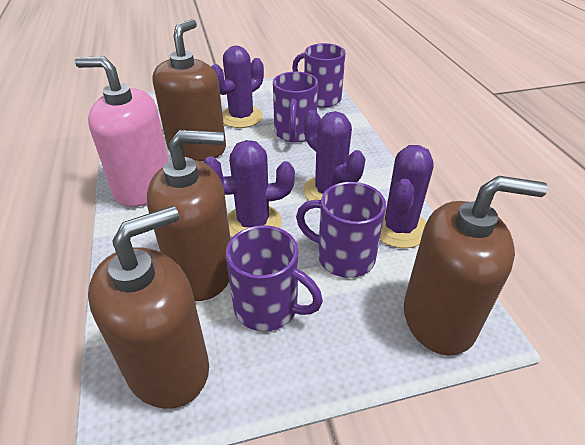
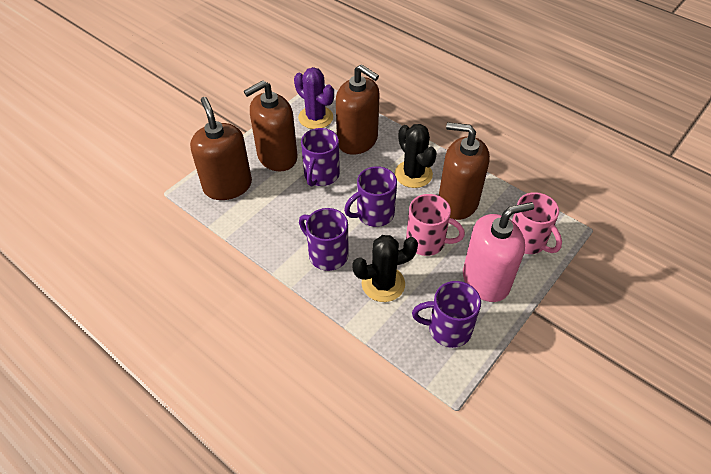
black cactus: 0 -> 2
pink mug: 0 -> 2
purple cactus: 4 -> 1

